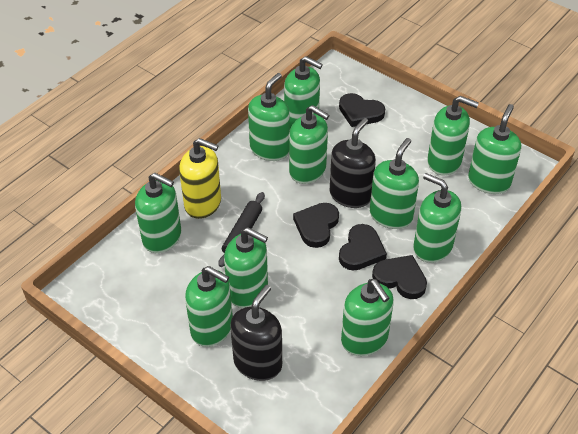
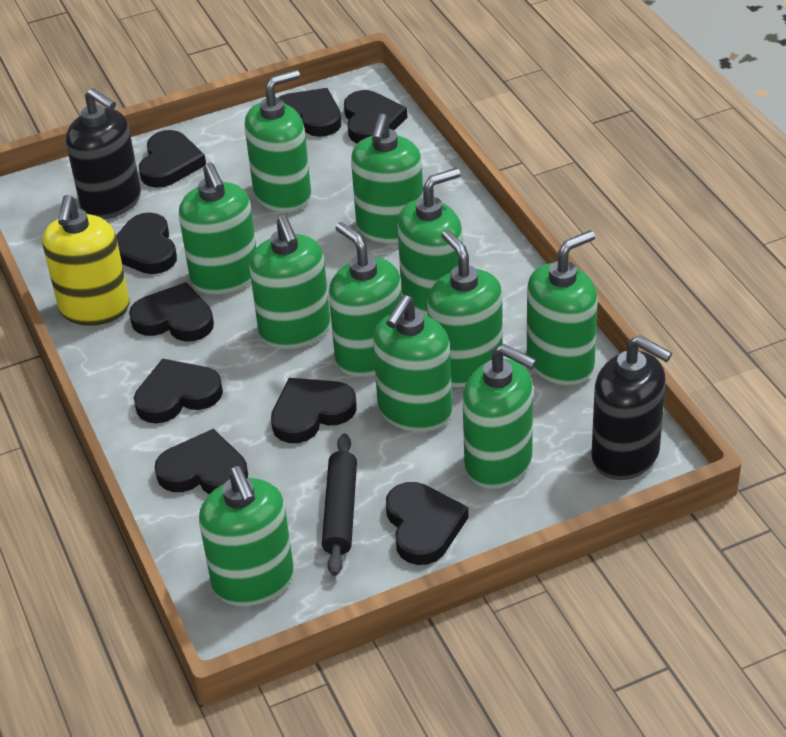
black heart: 4 -> 9

